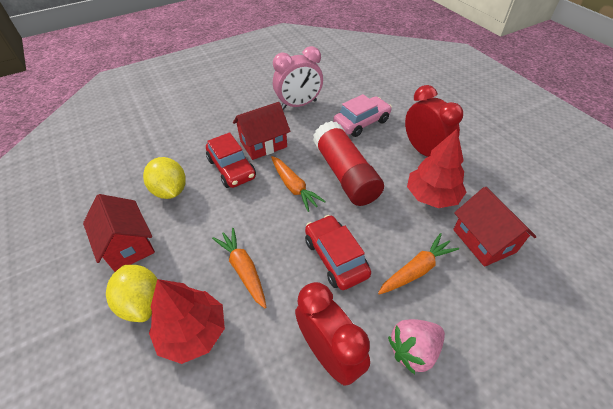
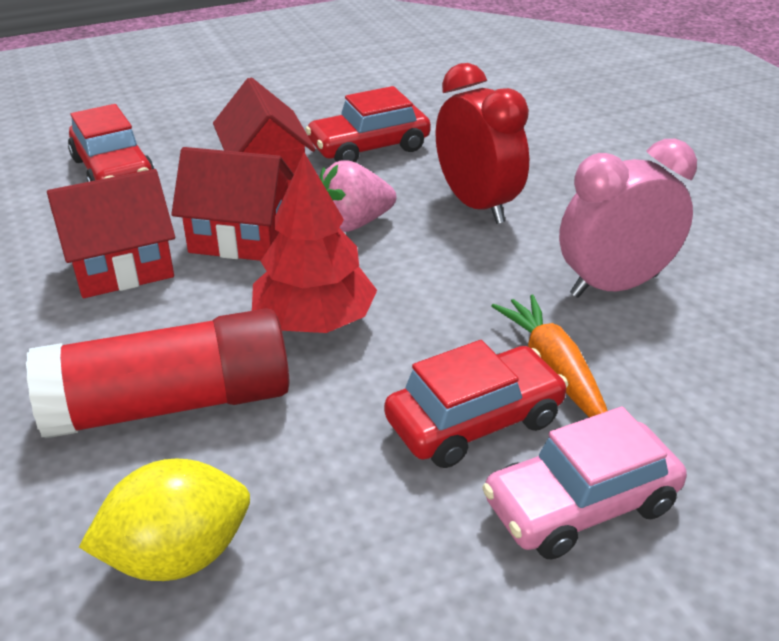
orange carrot: 3 -> 1
red car: 2 -> 3
red clock: 2 -> 1
red tree: 2 -> 1
yellow lemon: 2 -> 1

